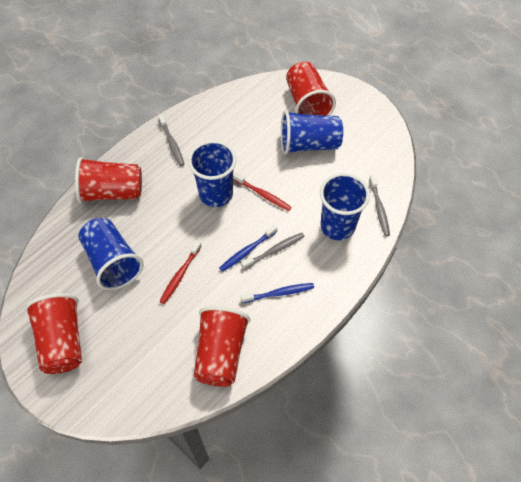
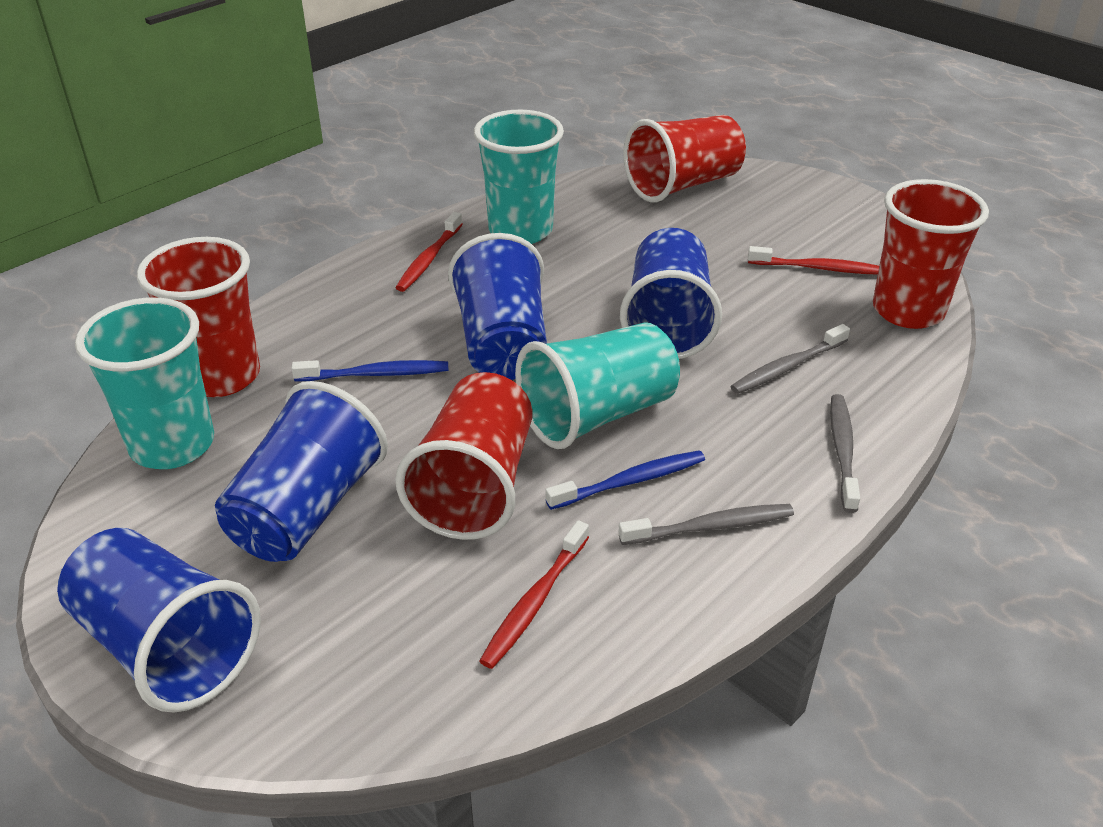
red toothbrush: 2 -> 3
turquoise cup: 0 -> 3

